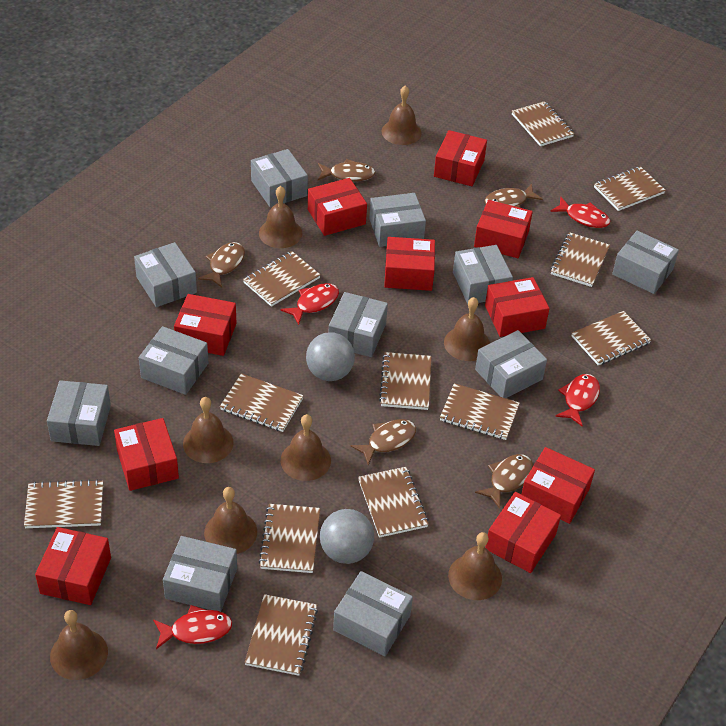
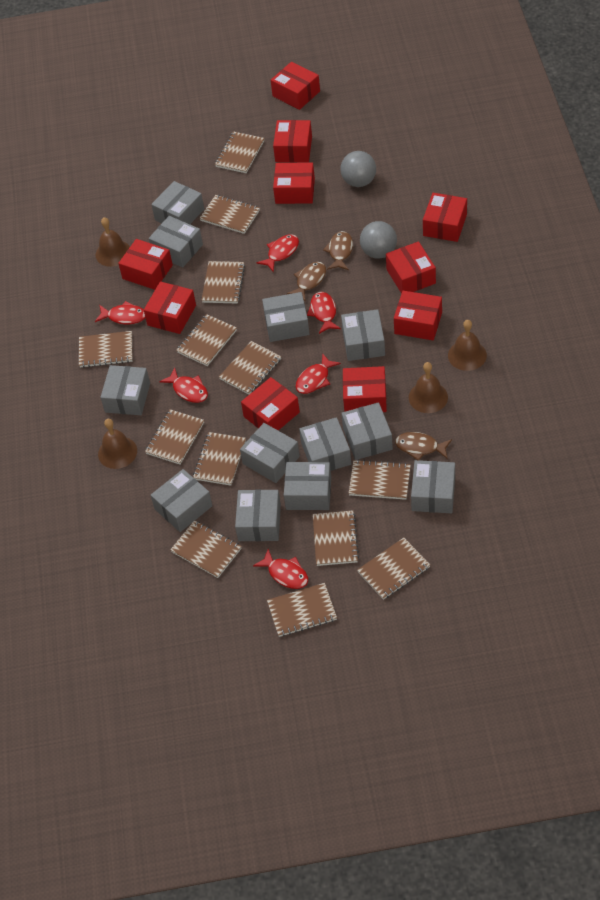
brown bell: 8 -> 4
brown fish: 5 -> 3
brown notebook: 12 -> 13
grey box: 11 -> 12
red fish: 4 -> 6

